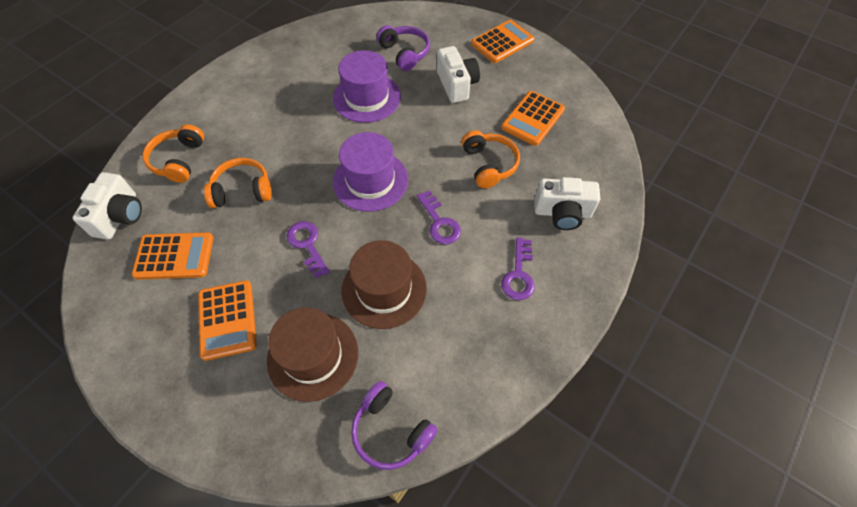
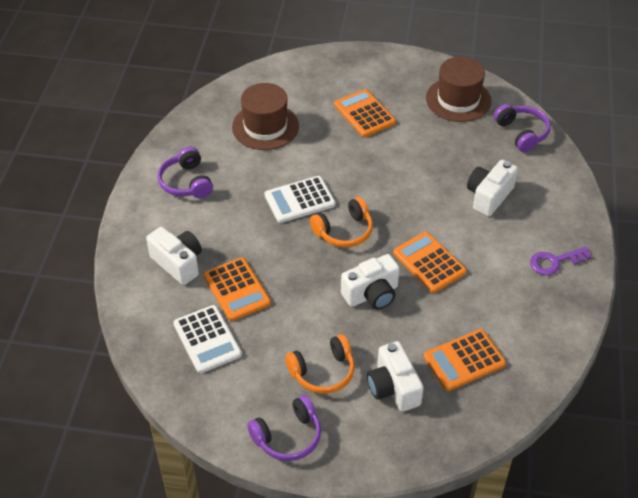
orange headphones: 3 -> 2
purple hat: 2 -> 0
purple headphones: 2 -> 3
purple key: 3 -> 1
white calculator: 0 -> 2
white camera: 3 -> 4

